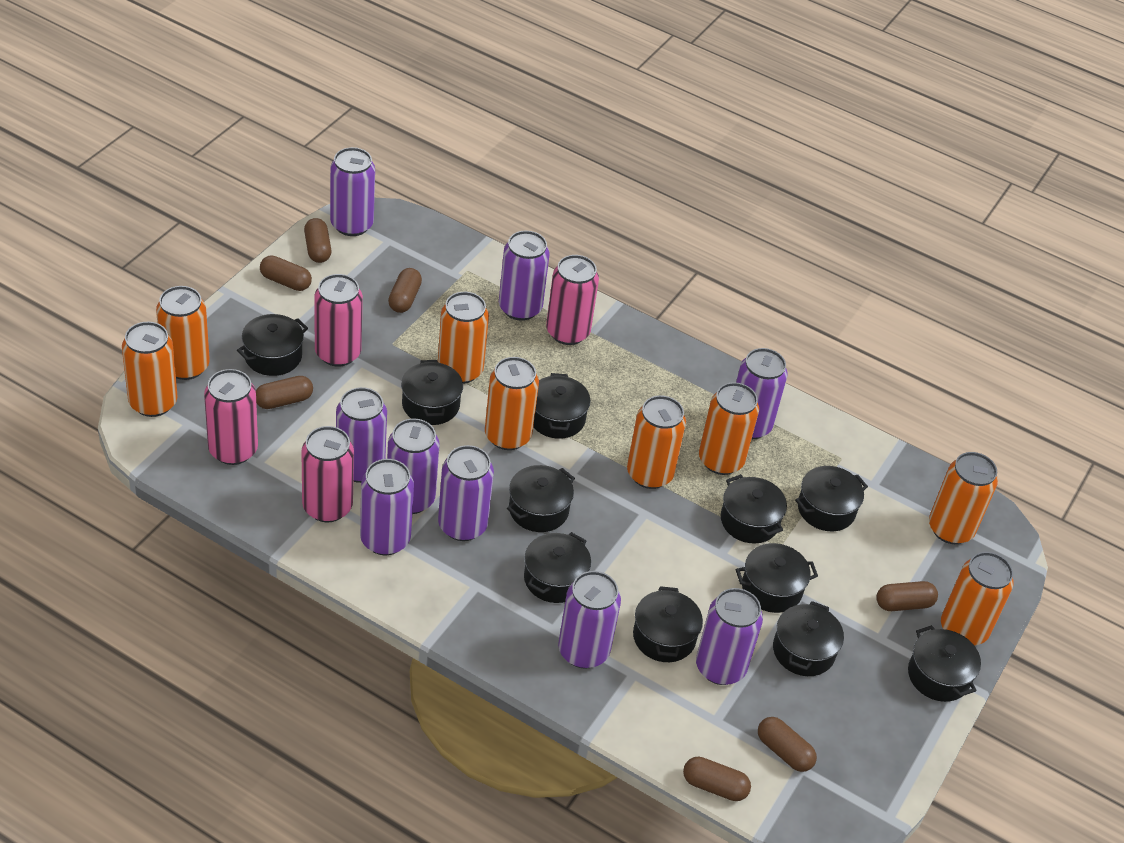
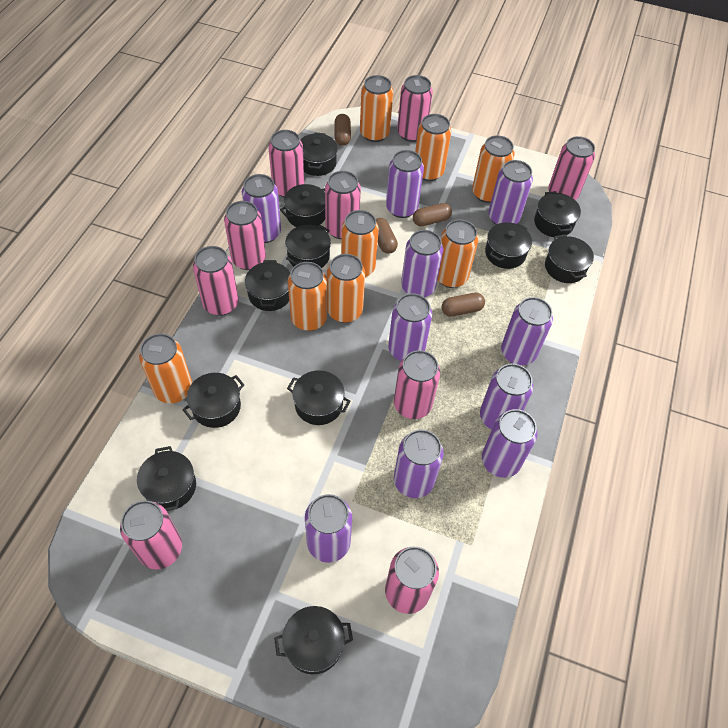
brown capsule: 7 -> 4
pink can: 4 -> 9
purple can: 9 -> 10

